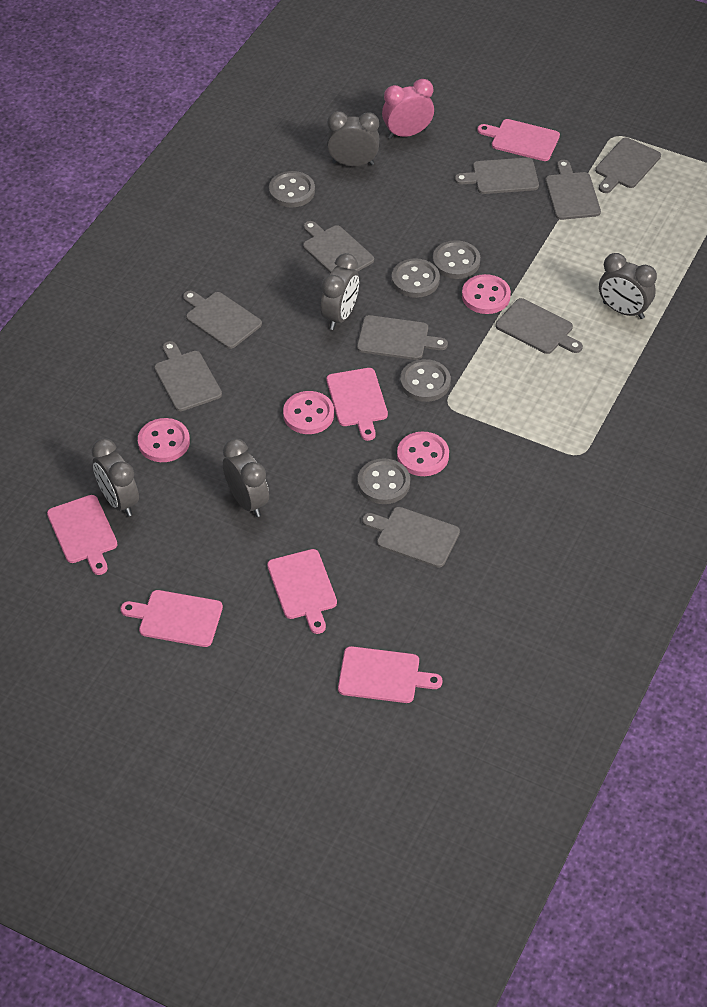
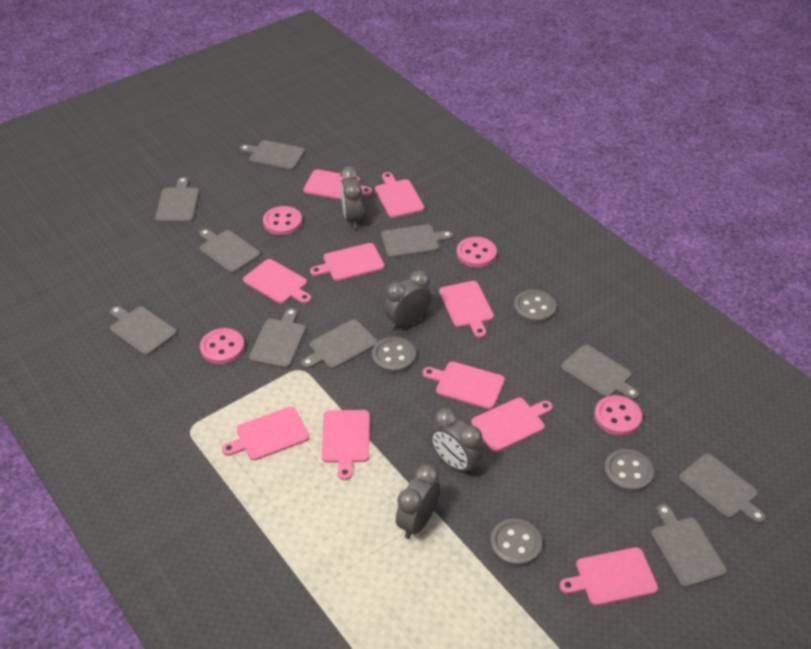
grey button: 5 -> 4
grey clock: 5 -> 4
grey cutting board: 9 -> 10
pink clock: 1 -> 0
pink cutting board: 6 -> 10

